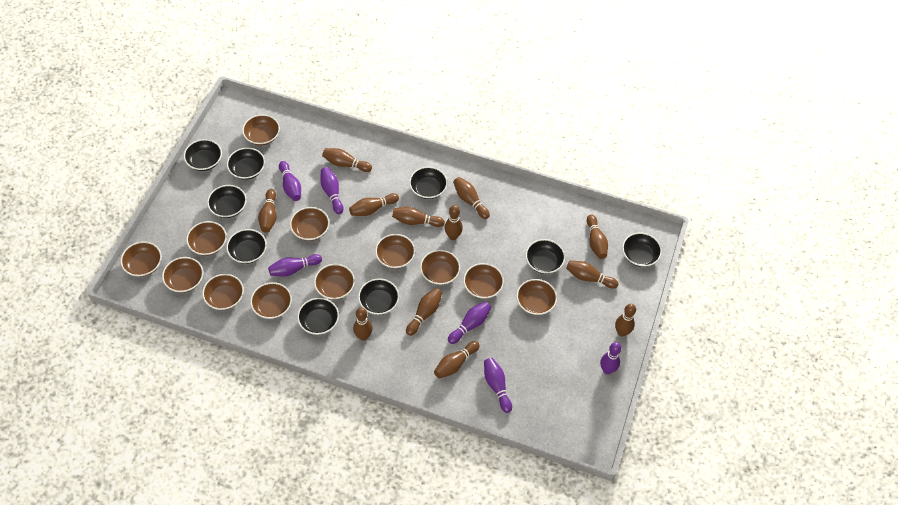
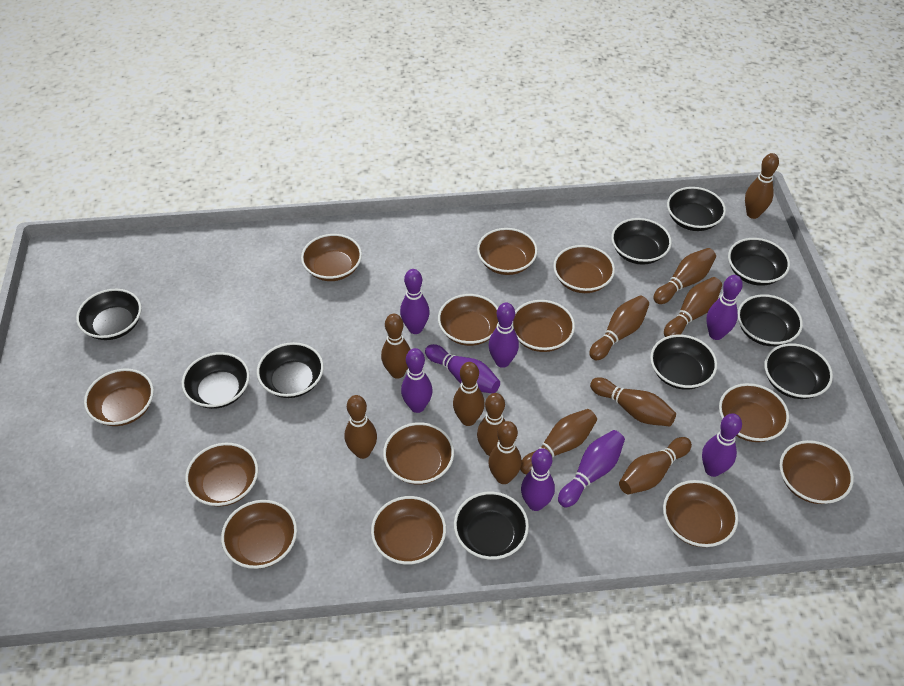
black bowl: 9 -> 10
brown bowl: 12 -> 13
purple bowling pin: 6 -> 8

